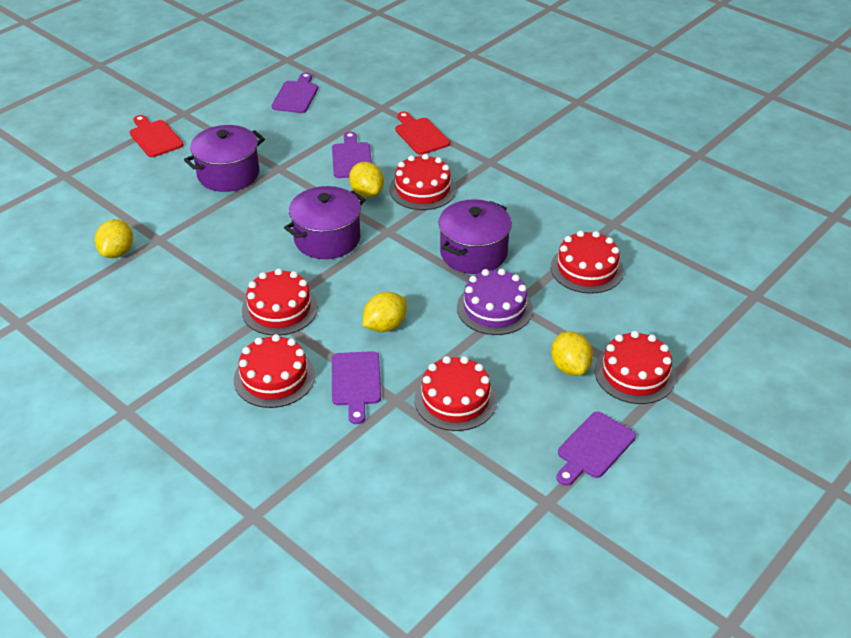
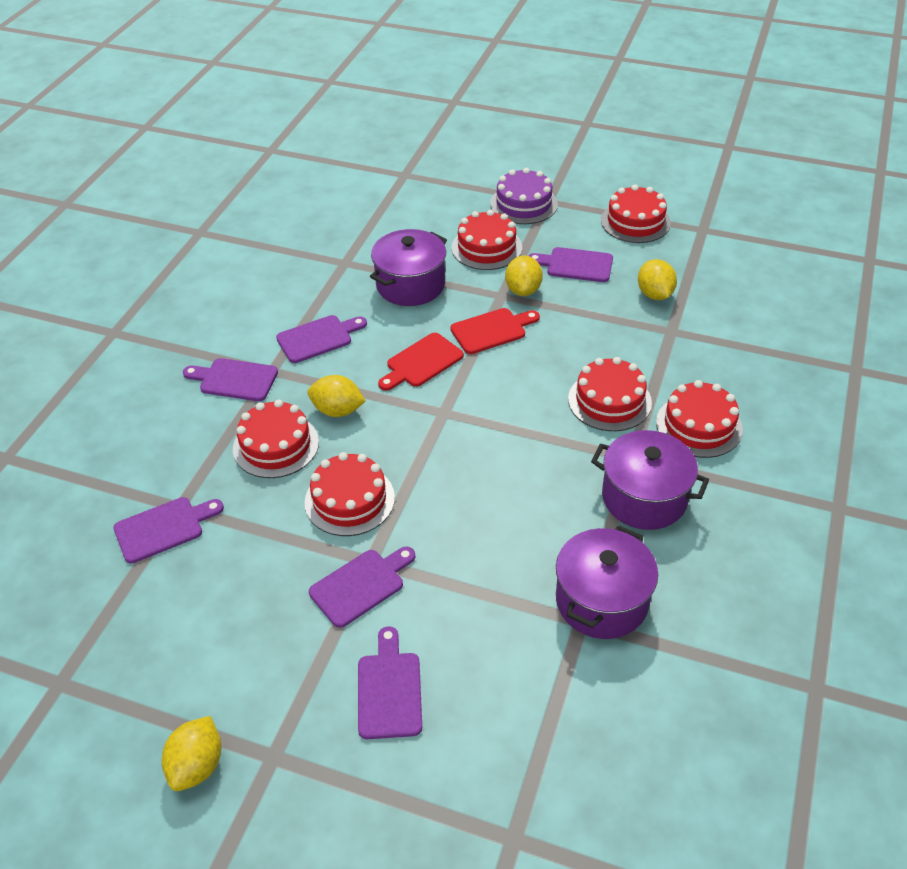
purple cutting board: 4 -> 6

